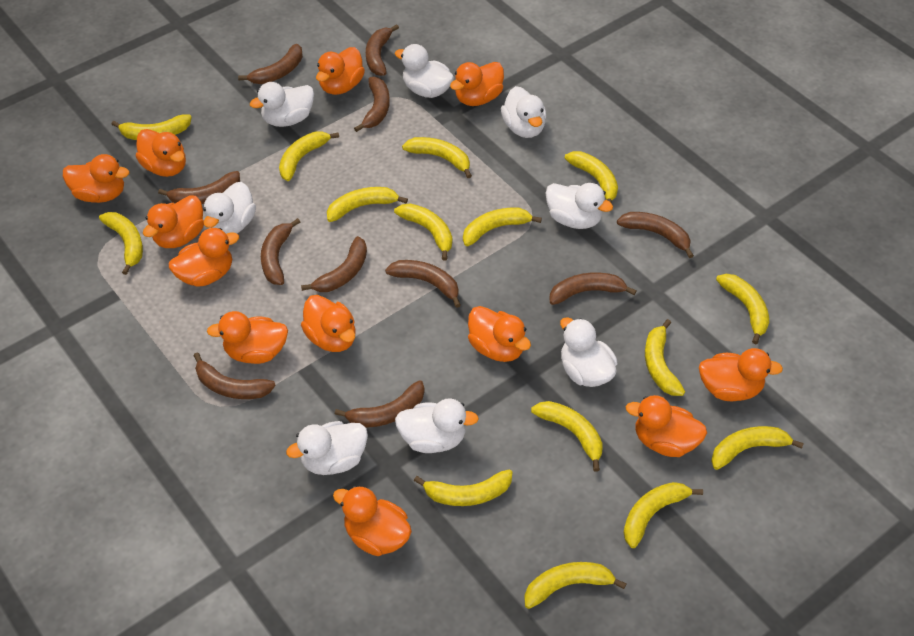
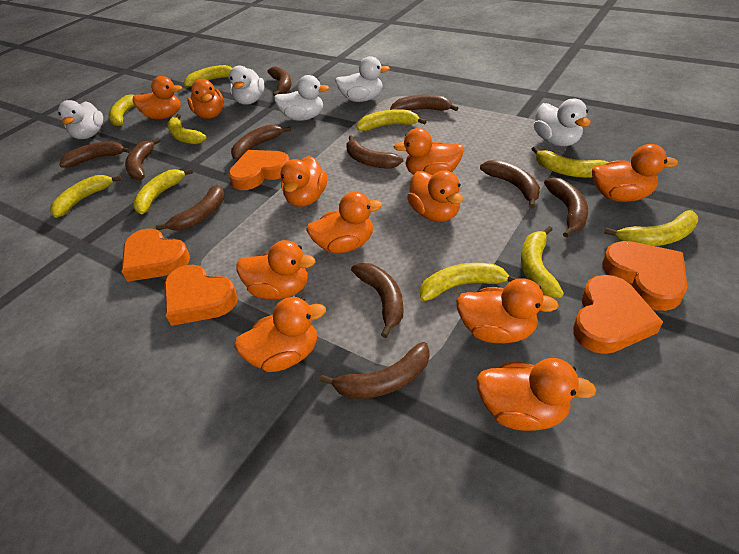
orange duck: 12 -> 11
orange heart: 0 -> 5
white duck: 8 -> 5
yellow banana: 15 -> 10

